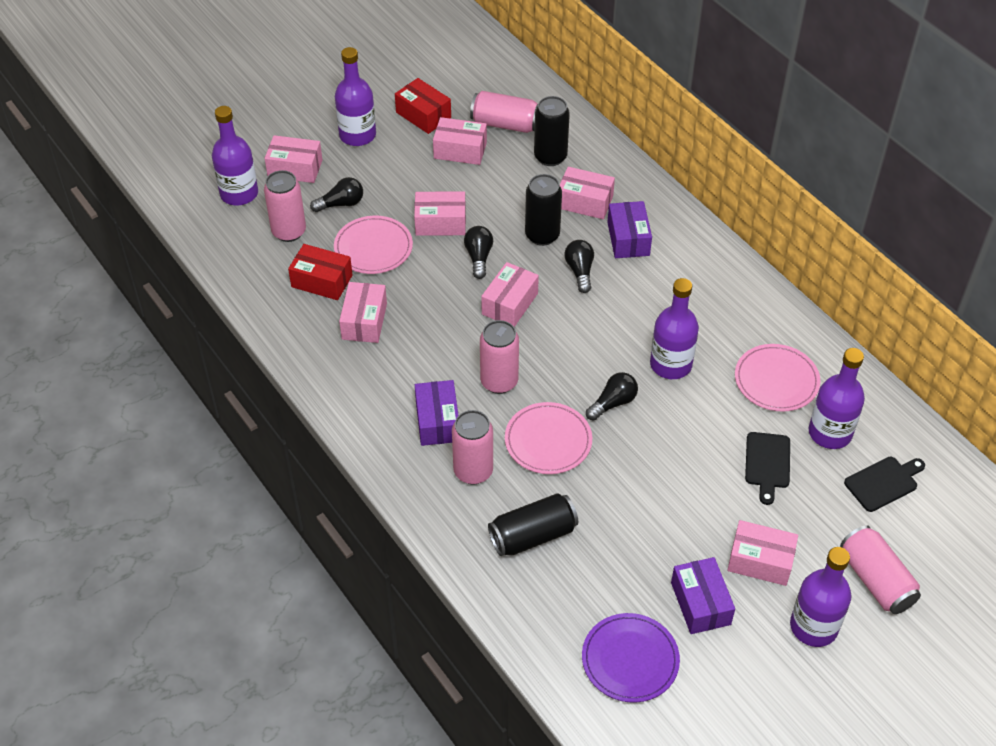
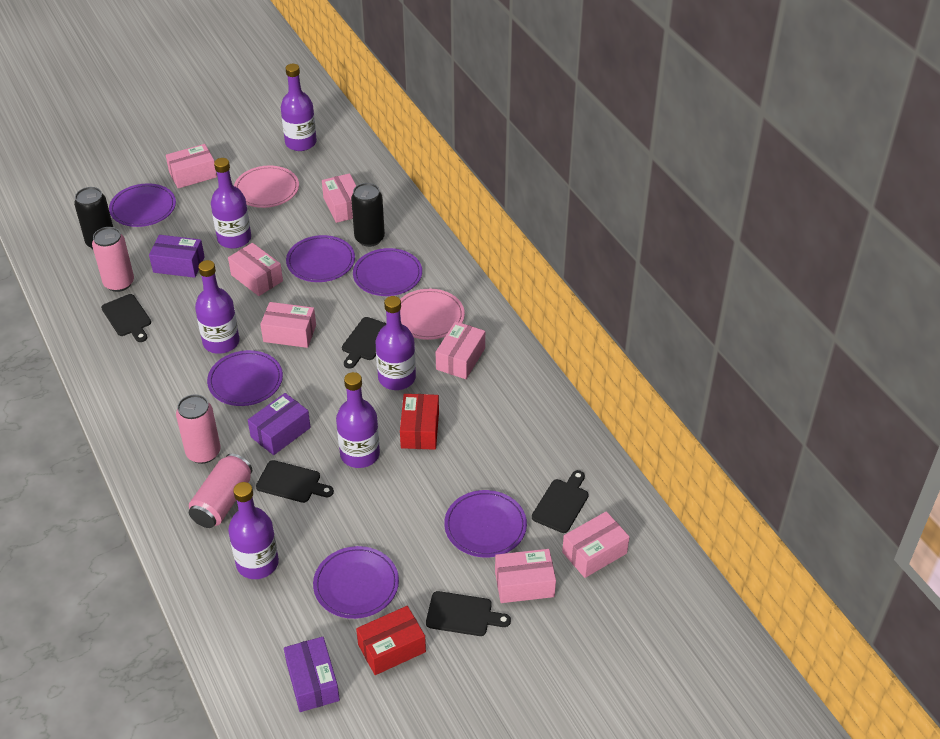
black can: 3 -> 2
black cutting board: 2 -> 5
black light bulb: 4 -> 0
pink can: 5 -> 3
pink plate: 3 -> 2
purple bottle: 5 -> 6
purple plate: 1 -> 6

